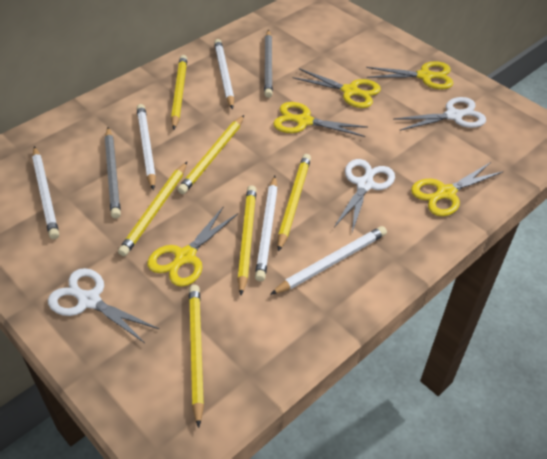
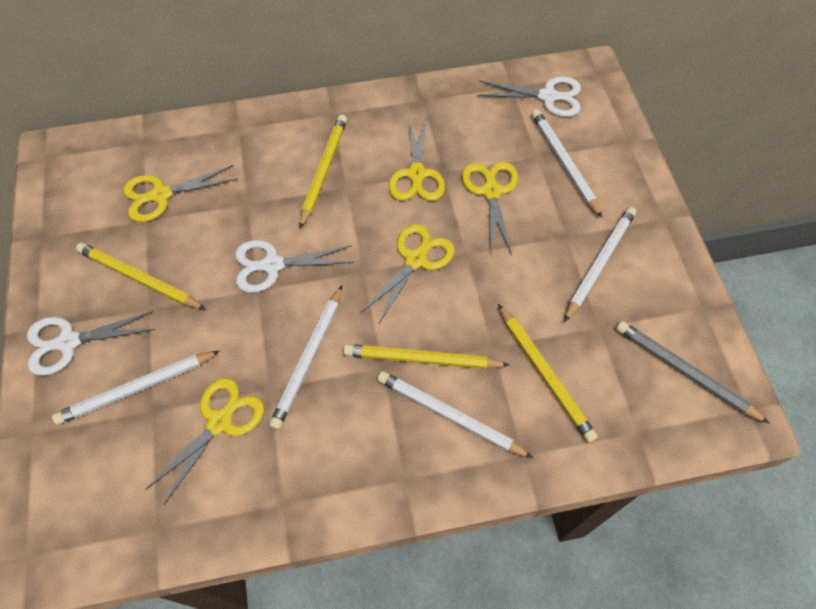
grey pencil: 2 -> 1
yellow pencil: 6 -> 4

